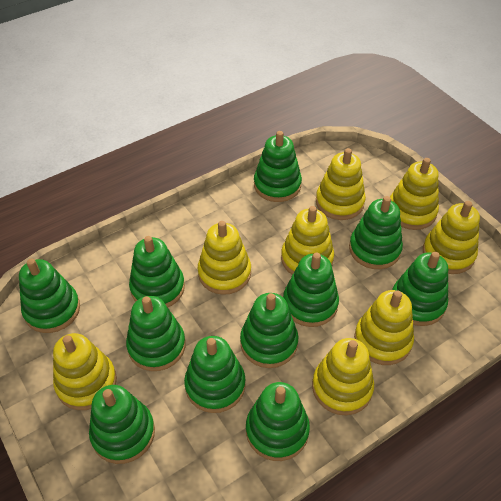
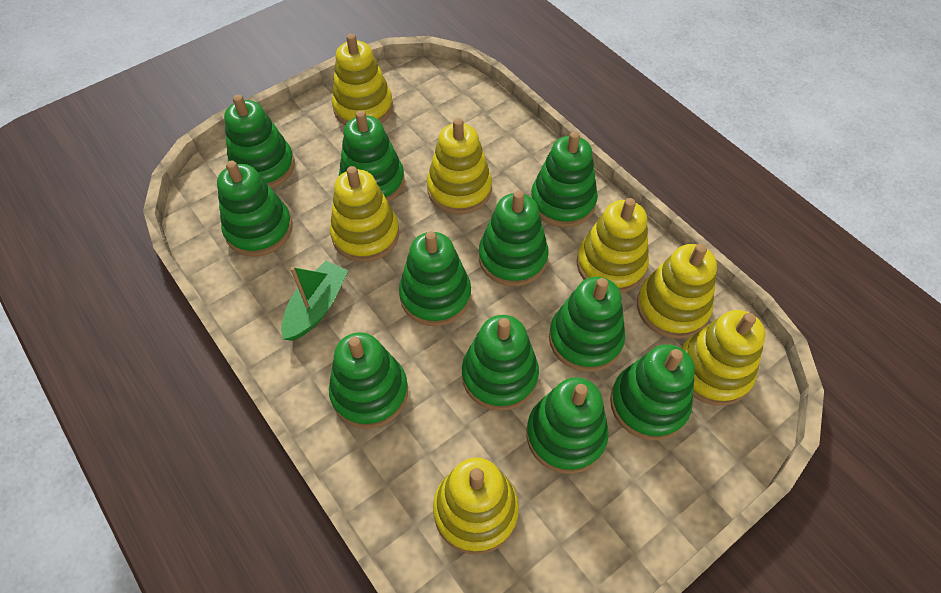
green boat: 0 -> 1
yellow stacking toy: 8 -> 7

